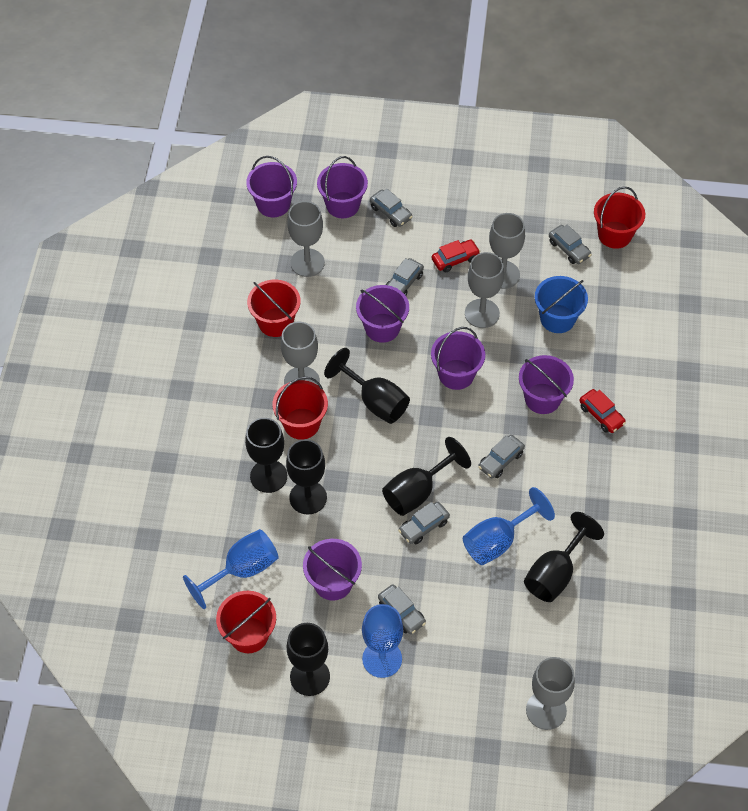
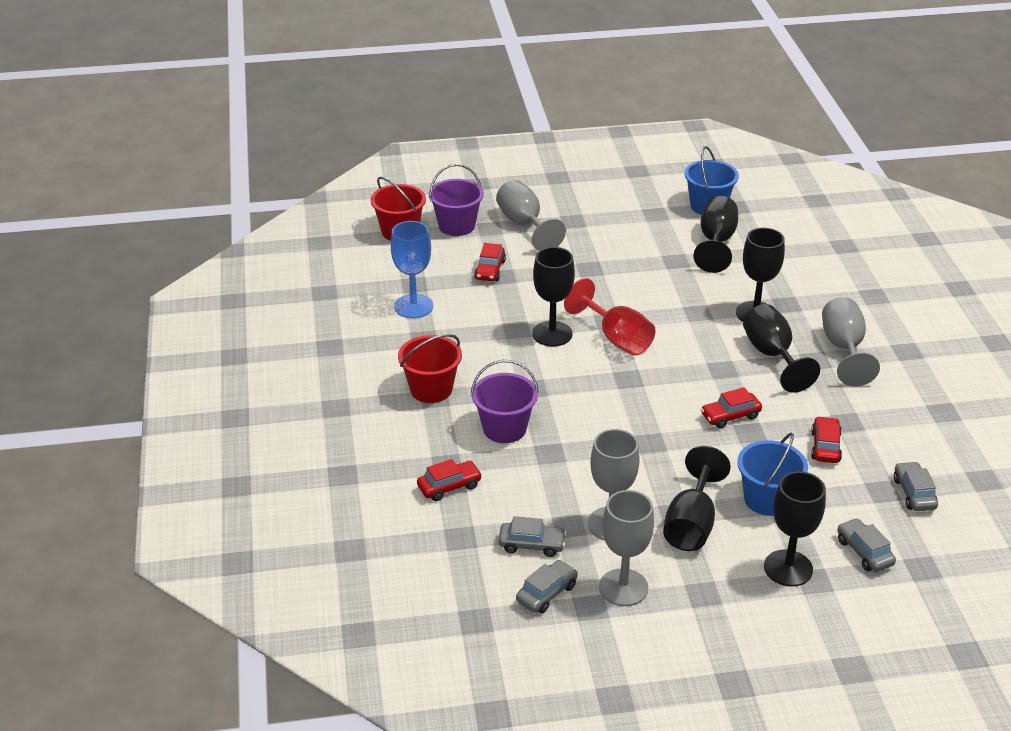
blue bucket: 1 -> 2
blue goblet: 3 -> 1
grey car: 6 -> 4
grey goblet: 5 -> 4
purple bucket: 6 -> 2
red bucket: 4 -> 2
red car: 2 -> 4
red goblet: 0 -> 1

